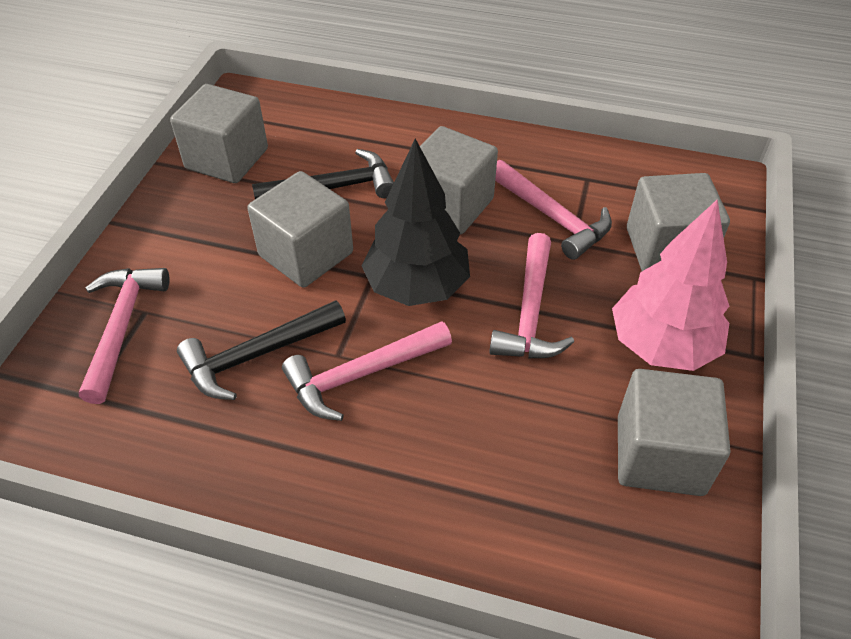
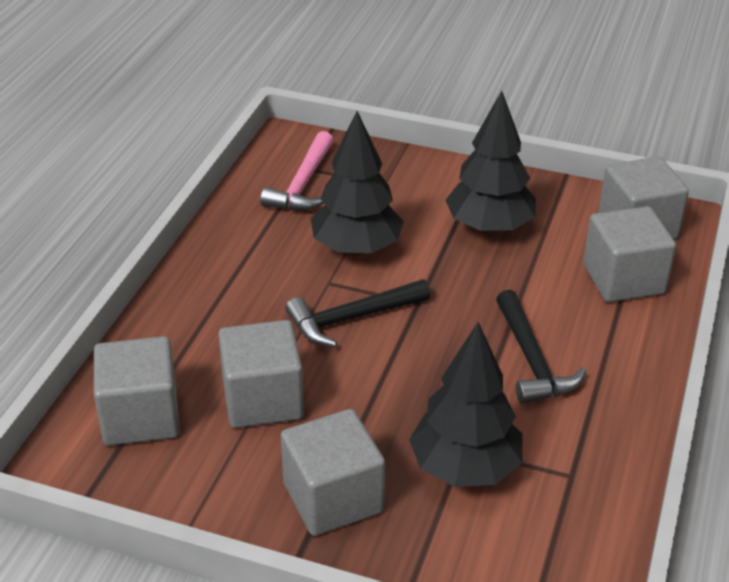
black tree: 1 -> 3
pink hammer: 4 -> 1
pink tree: 1 -> 0

